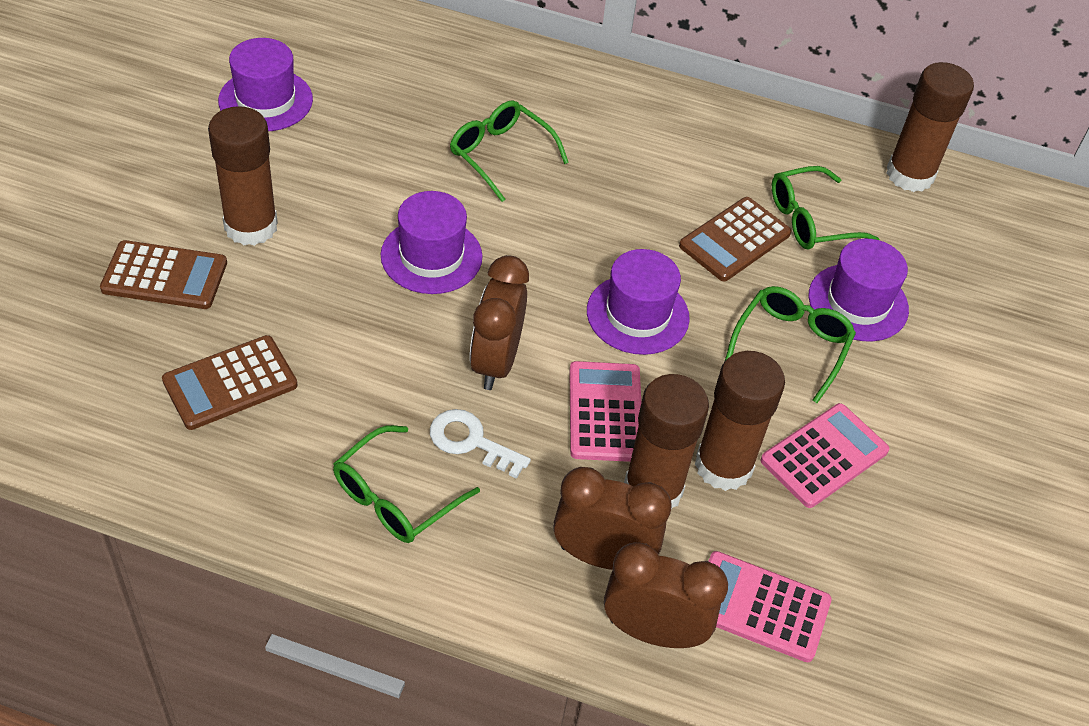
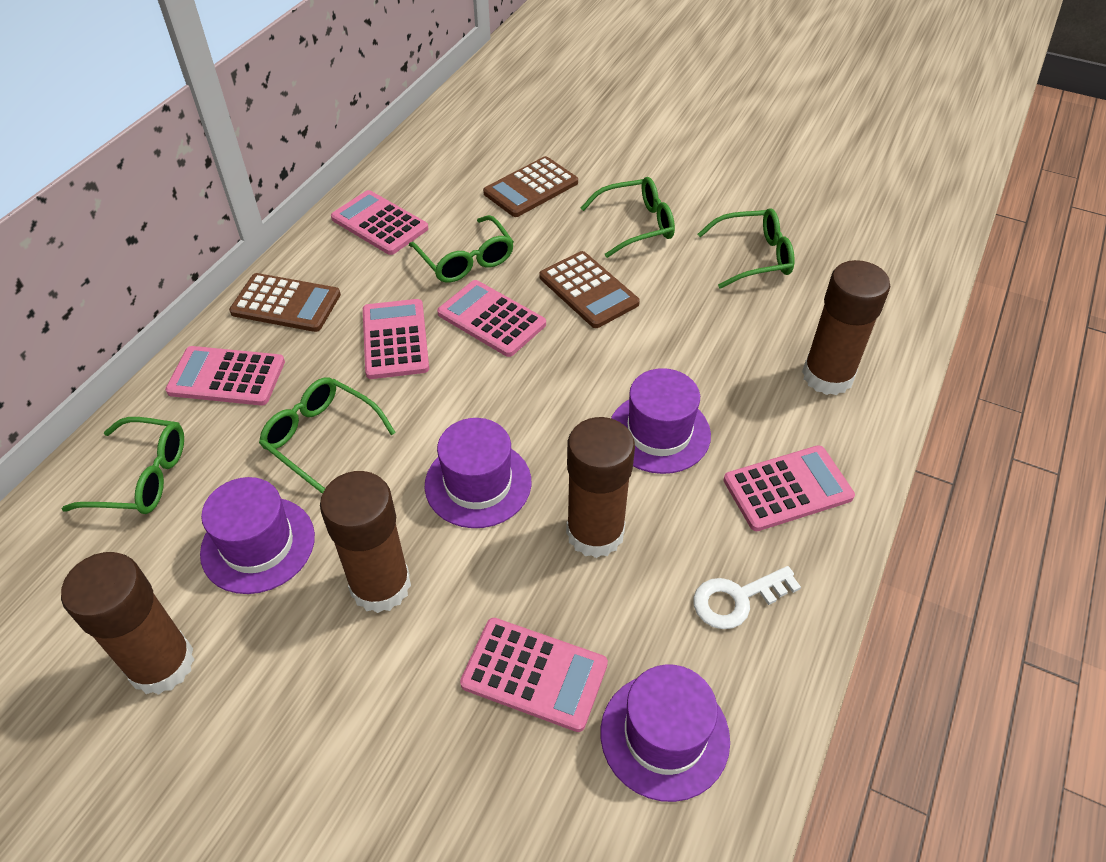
brown clock: 3 -> 0
green glasses: 4 -> 5
pink calculator: 3 -> 6

